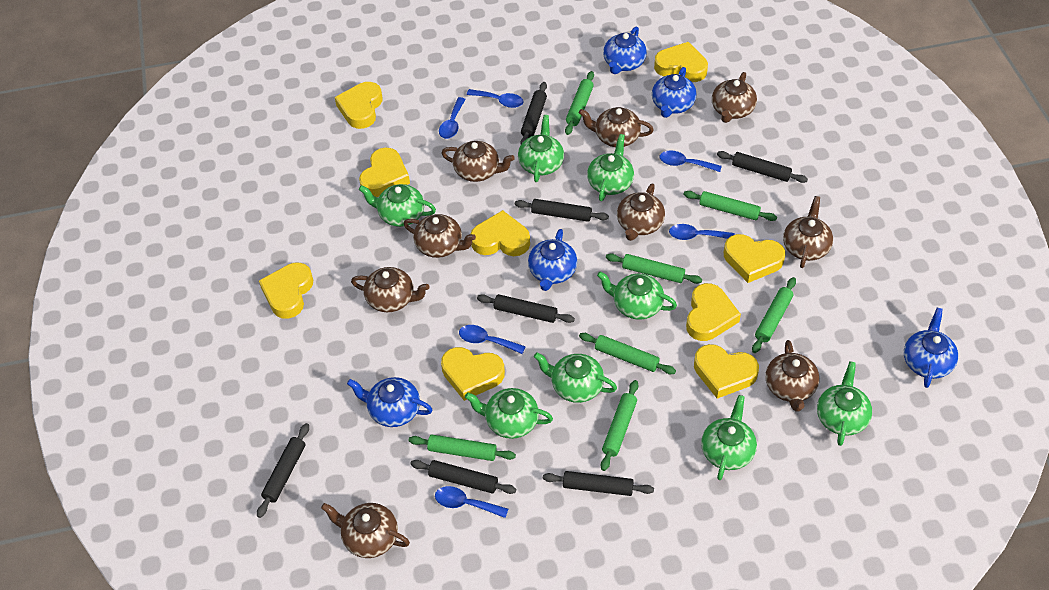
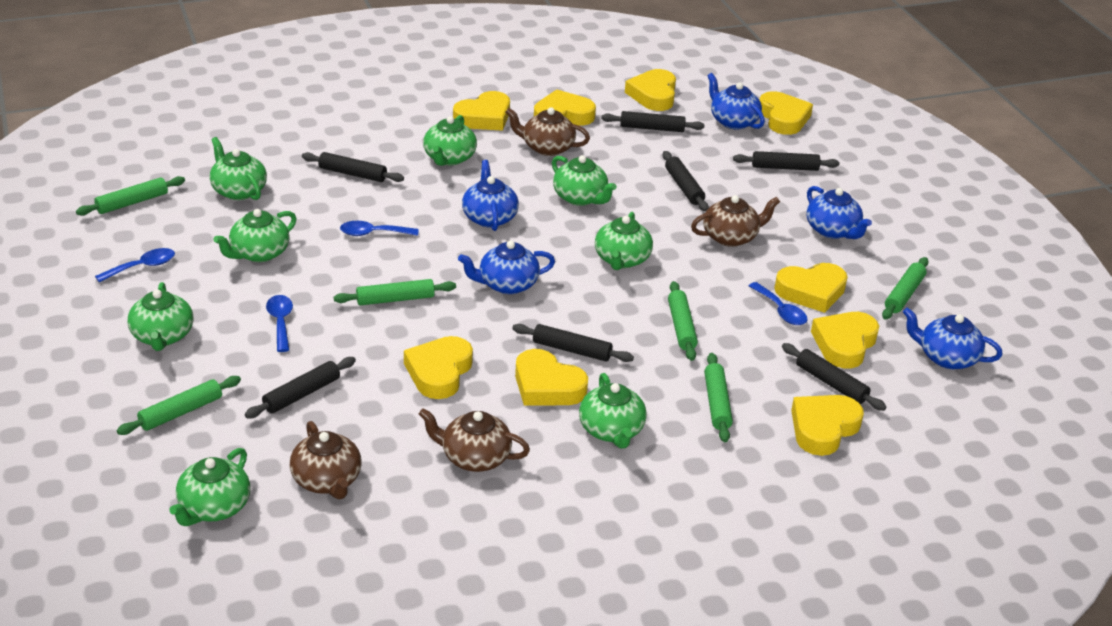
blue spoon: 6 -> 4
brown teapot: 9 -> 4
green rolling pin: 7 -> 6

